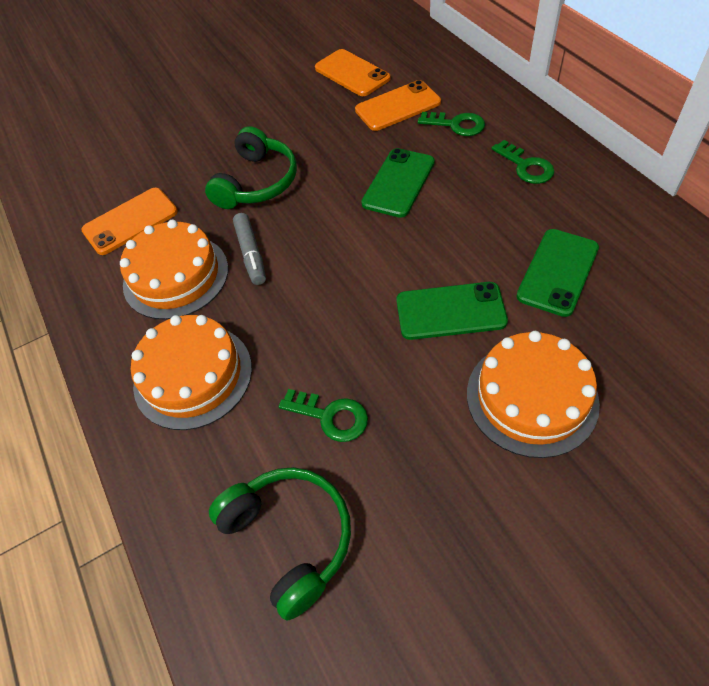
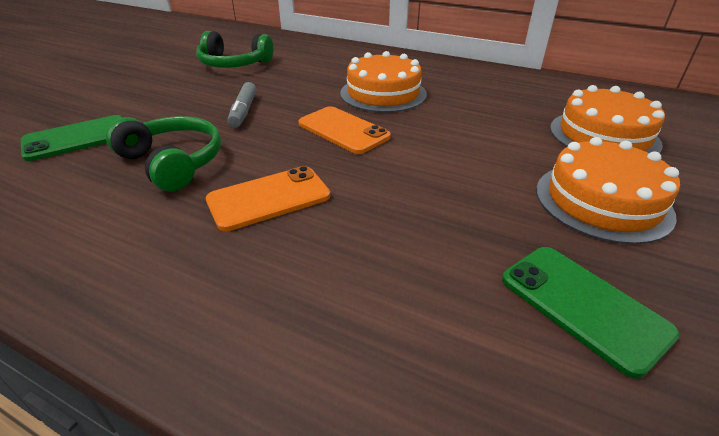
green key: 3 -> 0
green phone: 3 -> 2
orange phone: 3 -> 2

